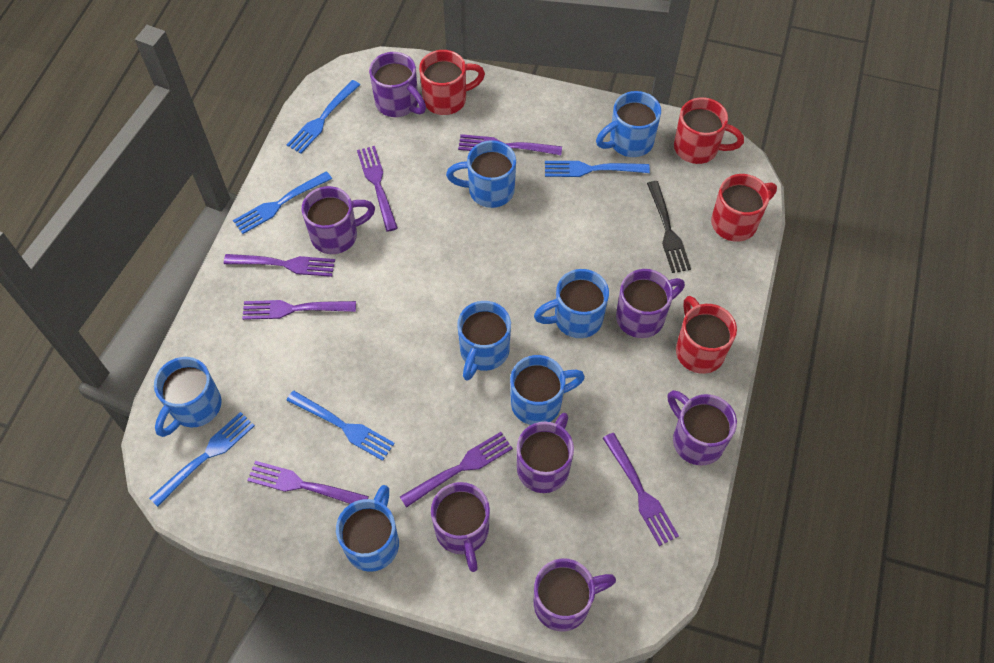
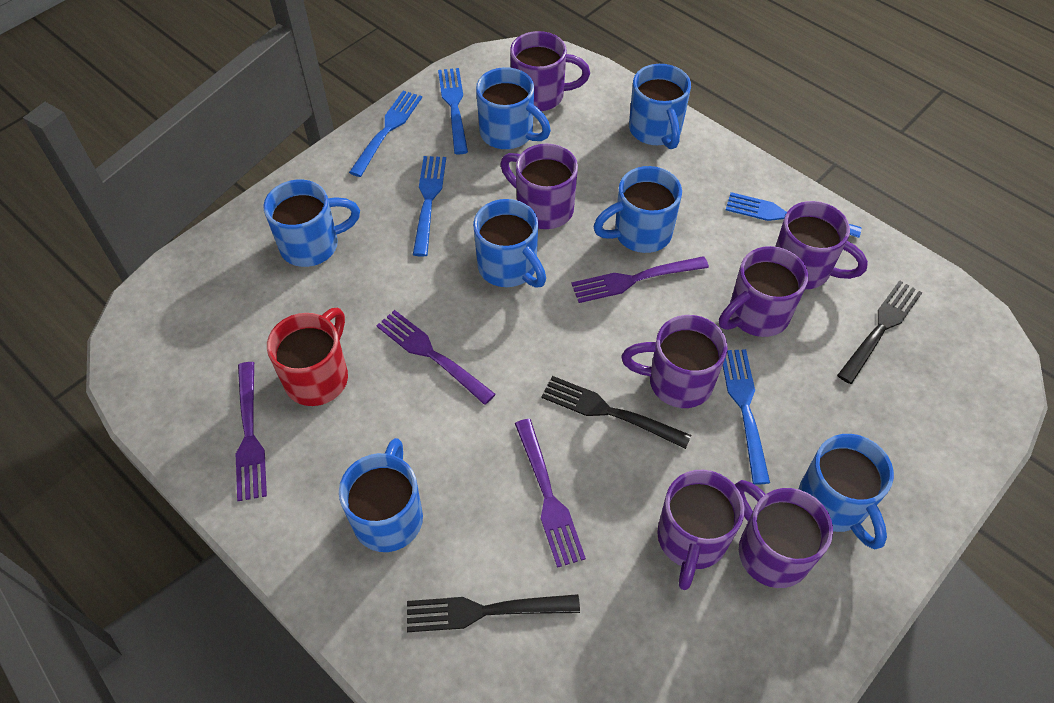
black fork: 1 -> 3
purple fork: 7 -> 4
red mug: 4 -> 1

